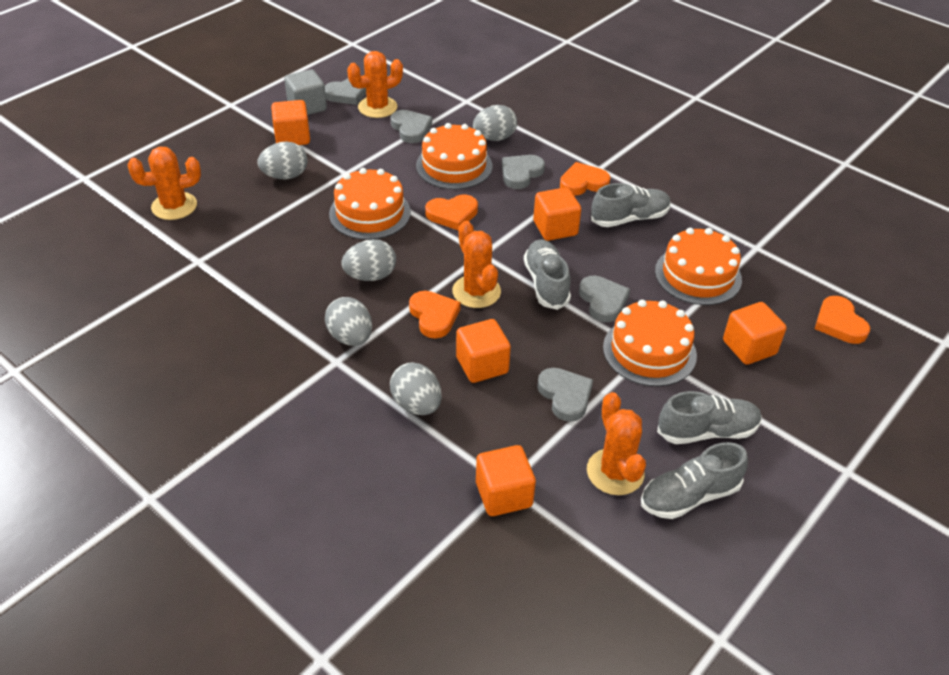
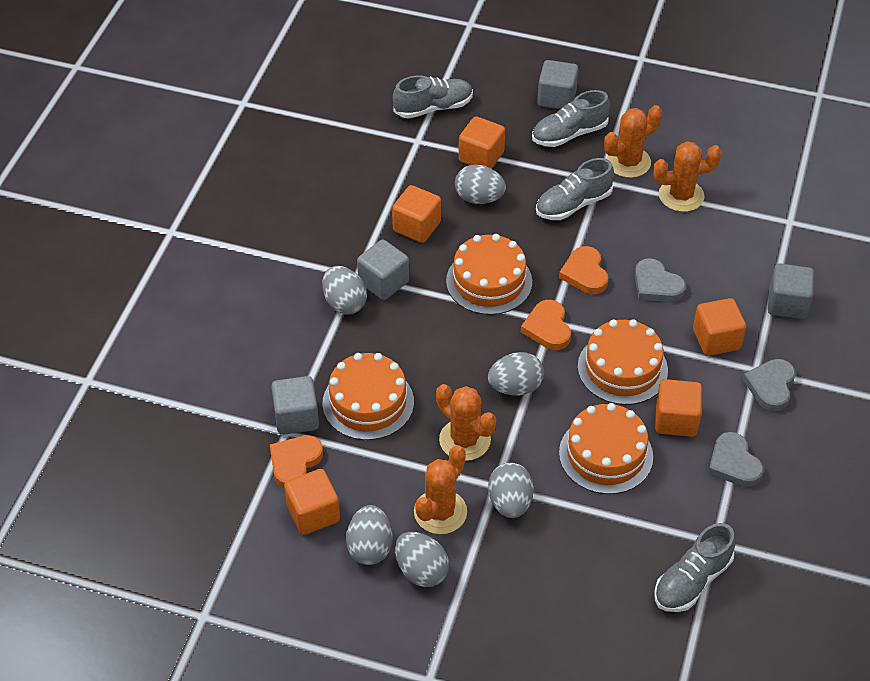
grey cube: 1 -> 4
grey egg: 5 -> 6
grey heart: 5 -> 3
orange heart: 4 -> 3

